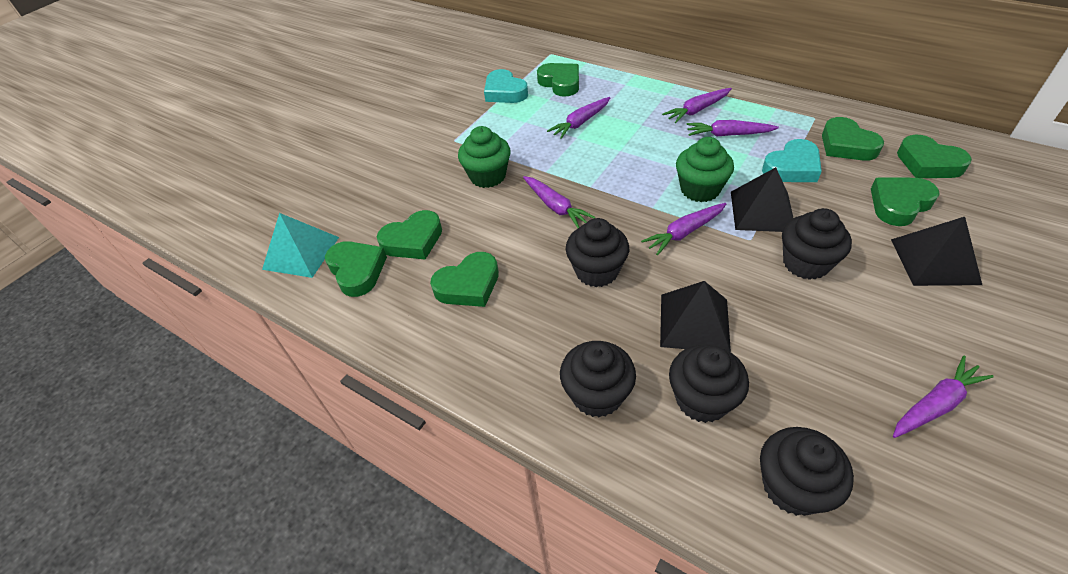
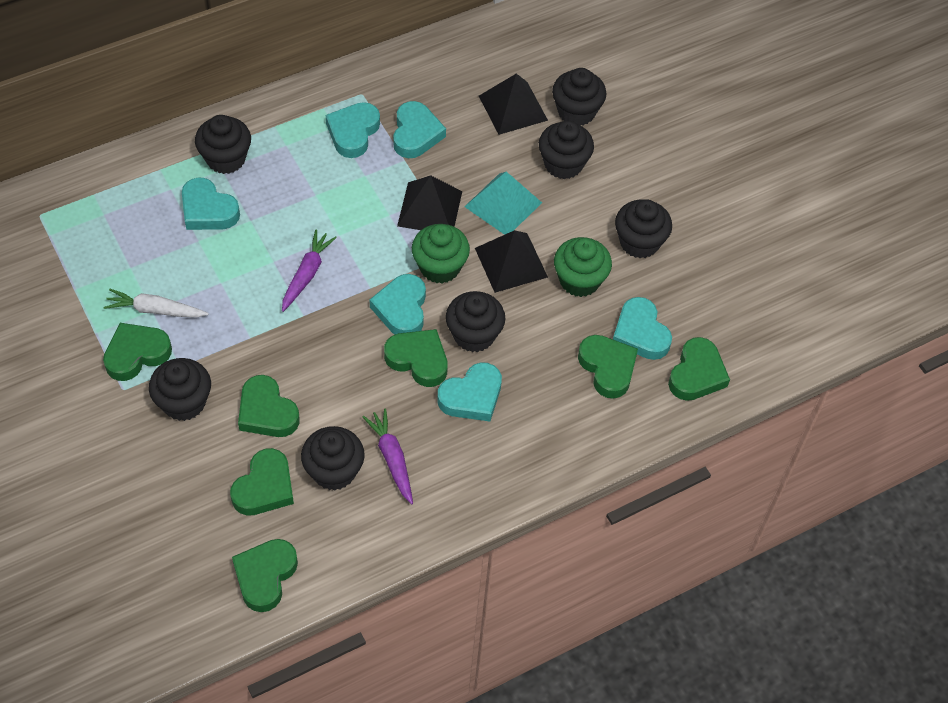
black cupcake: 5 -> 7
purple carrot: 6 -> 2
turquoise heart: 2 -> 6
white carrot: 0 -> 1

